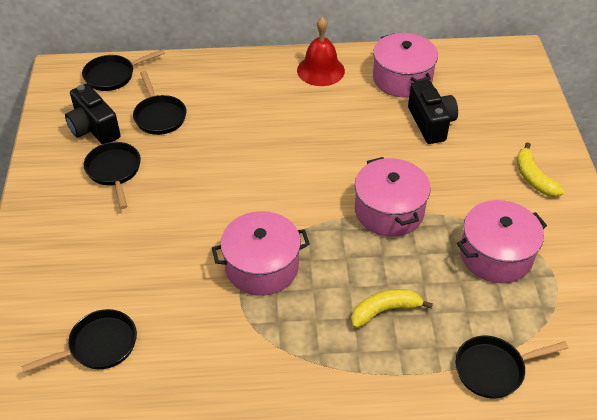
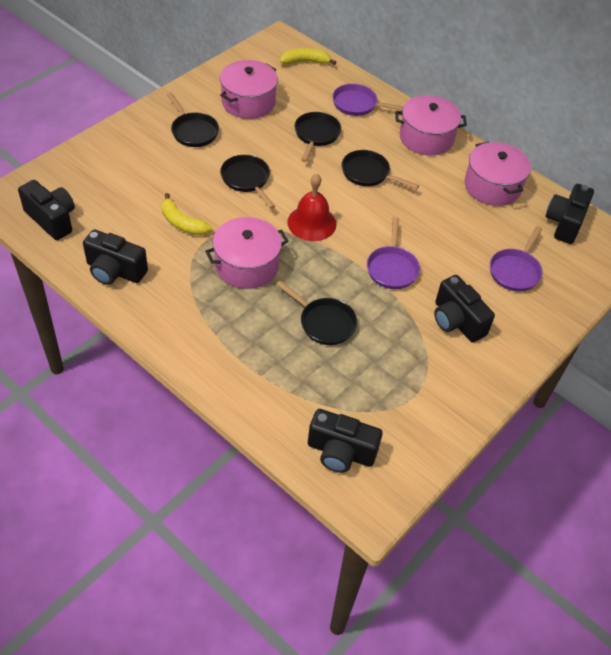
black camera: 2 -> 5
purple pan: 0 -> 3

